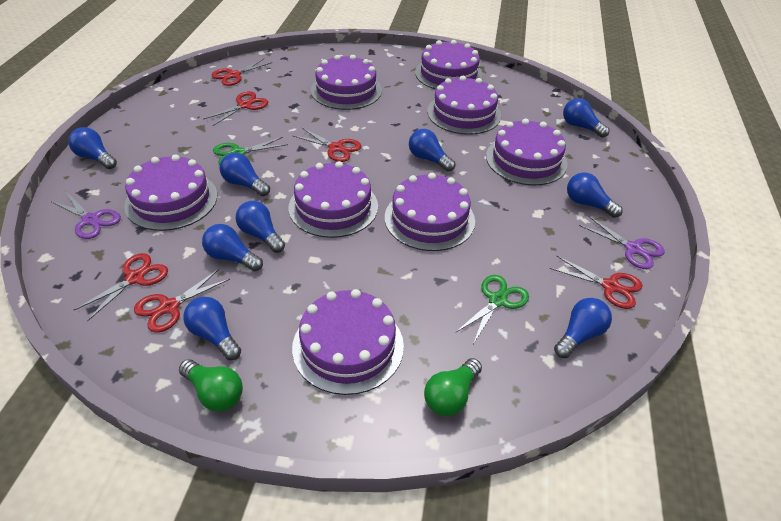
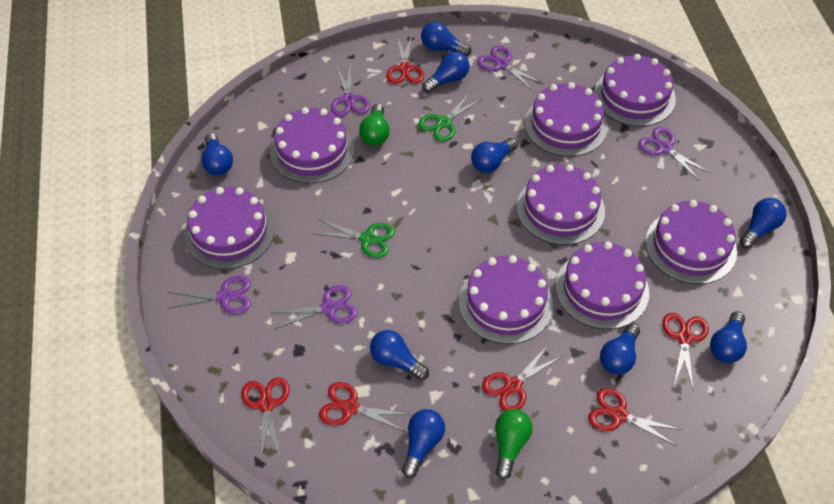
purple scissors: 2 -> 5

